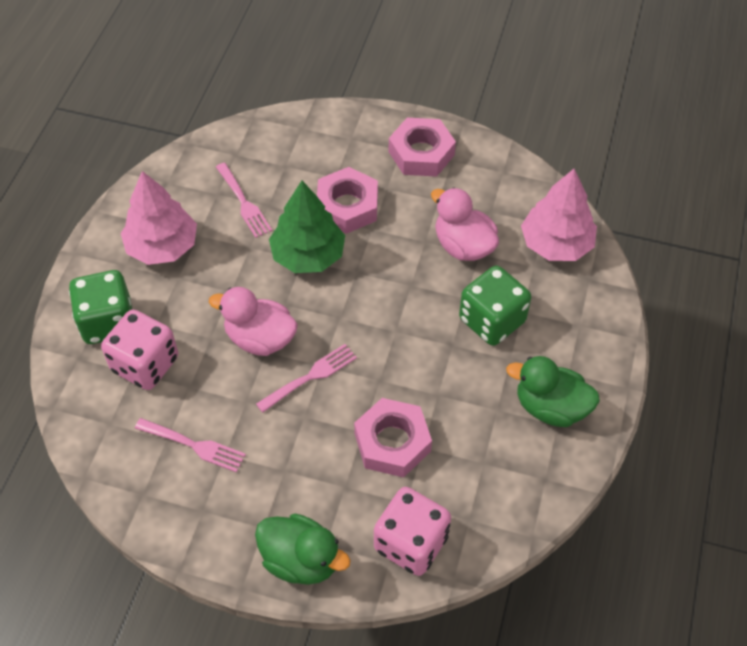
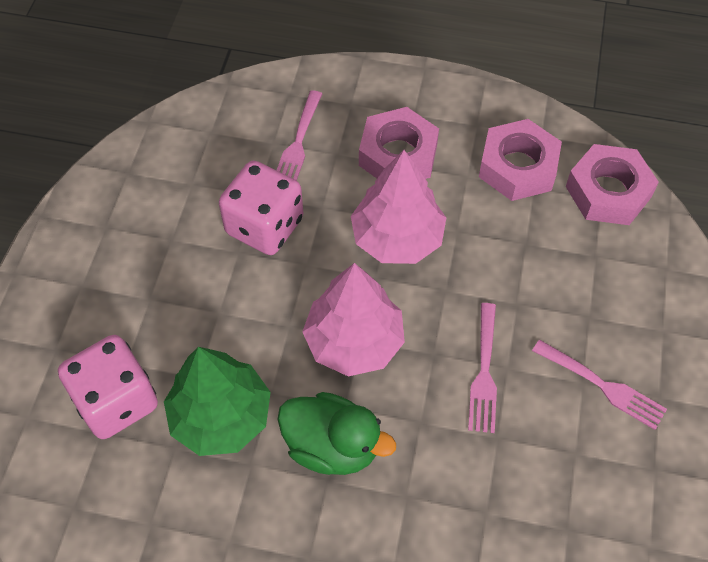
green dice: 2 -> 0
green duck: 2 -> 1
pink duck: 2 -> 0

